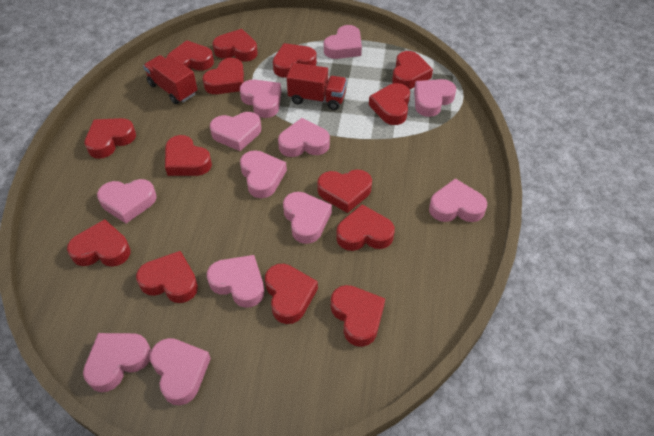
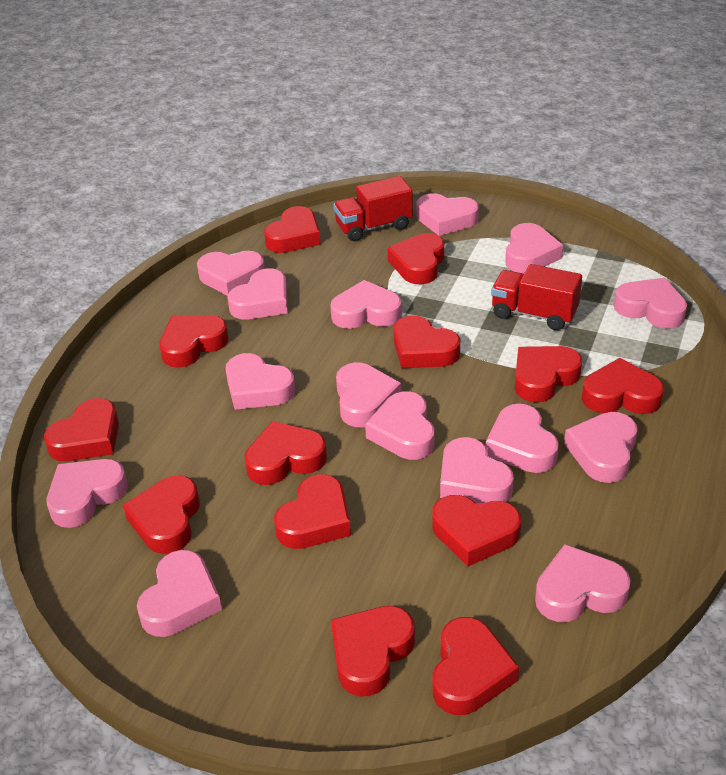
pink heart: 12 -> 15
red heart: 14 -> 13

